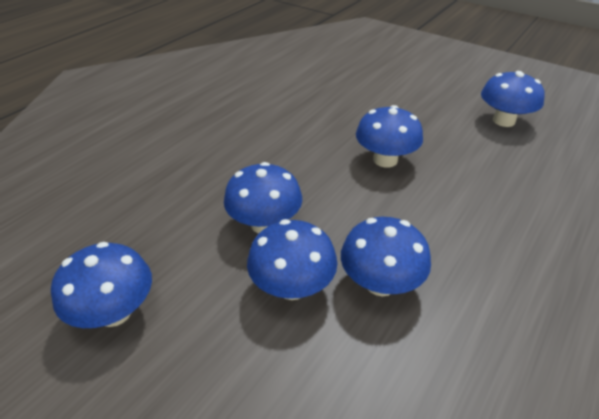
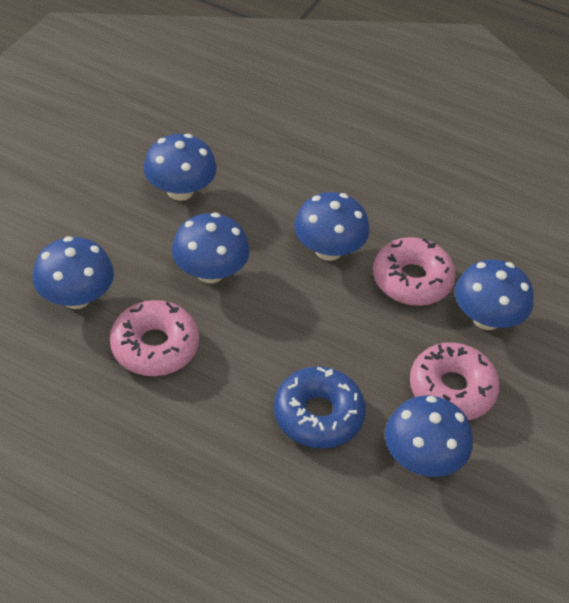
blue donut: 0 -> 1
pink donut: 0 -> 3

